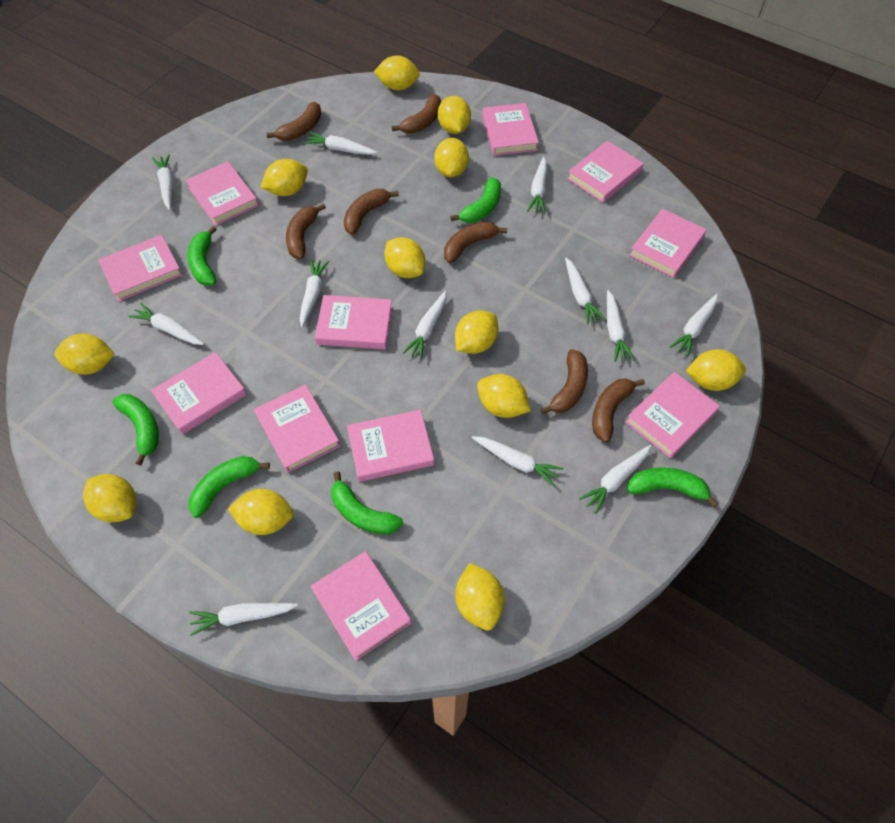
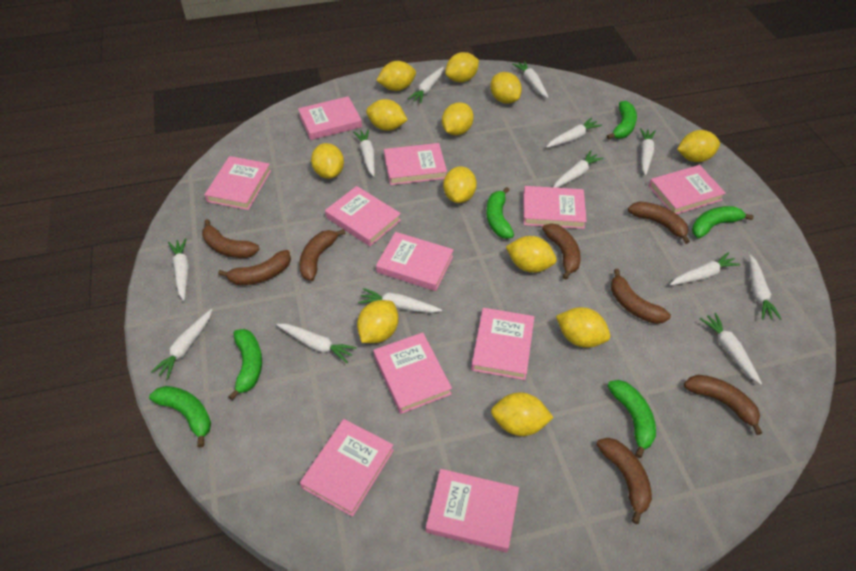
brown banana: 7 -> 8
white carrot: 12 -> 13

